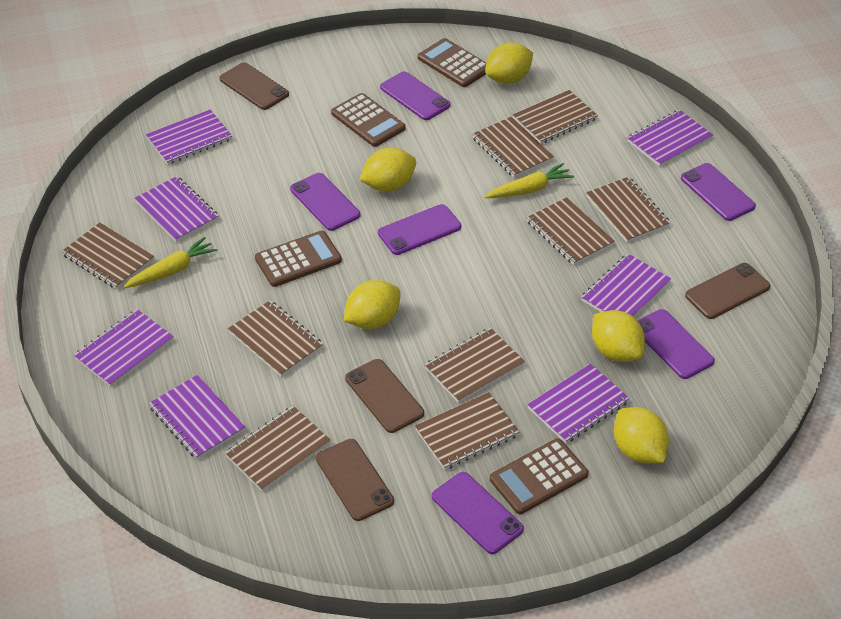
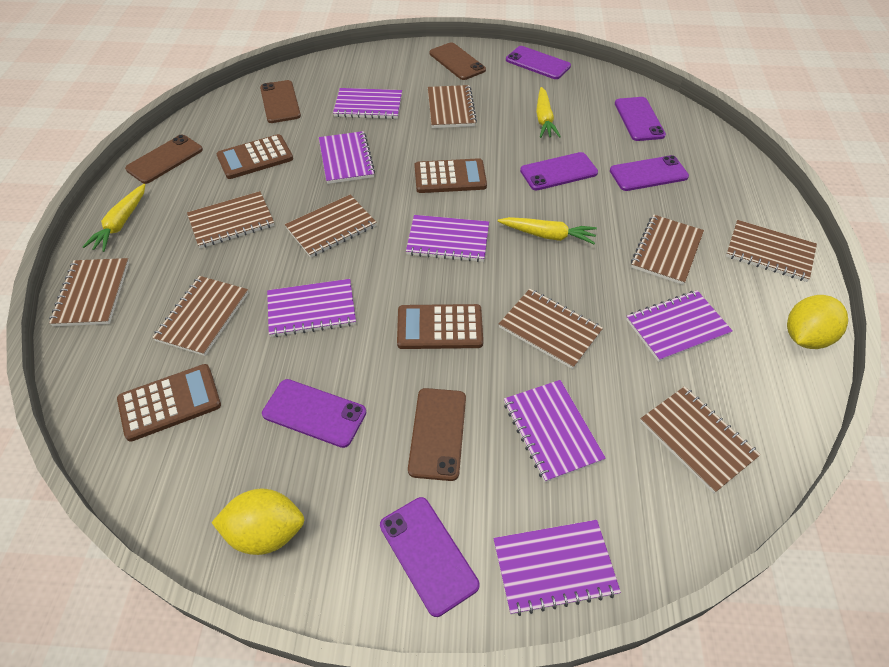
yellow carrot: 2 -> 3
yellow lemon: 5 -> 2

